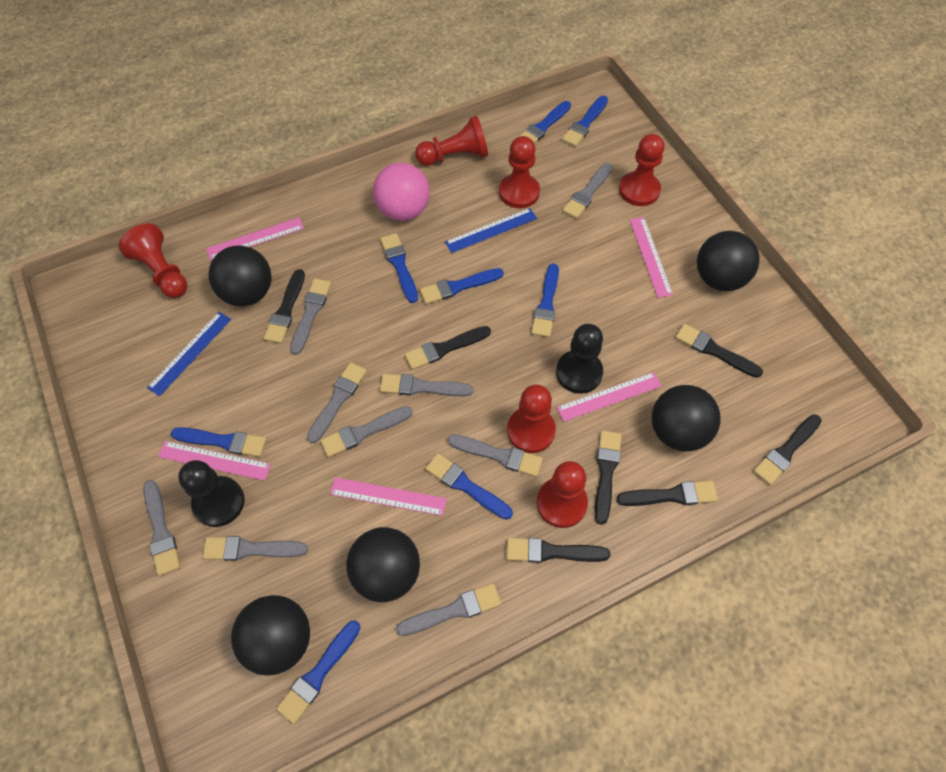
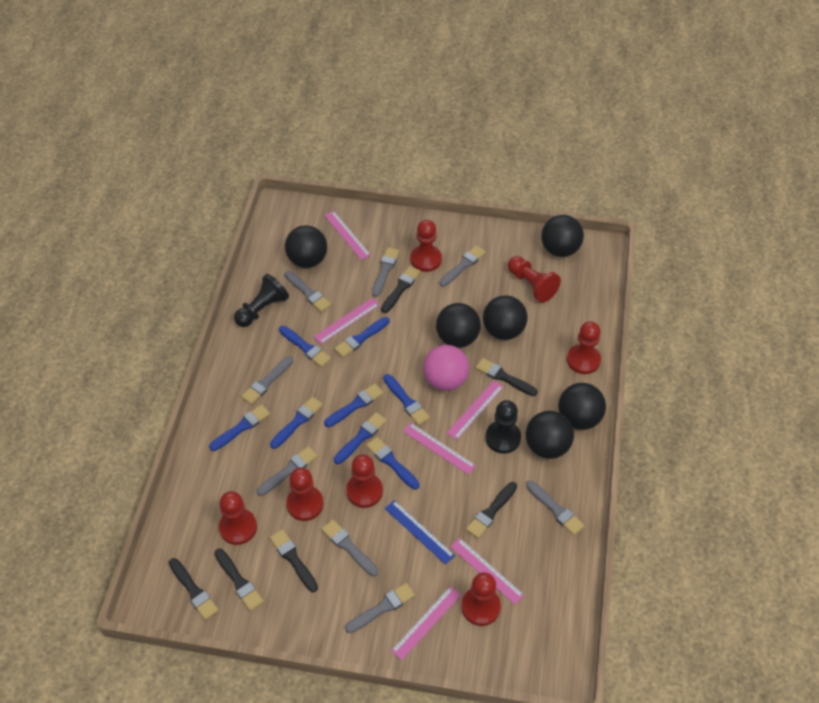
black ball: 5 -> 6
black brush: 7 -> 6
blue ruler: 2 -> 1
grey brush: 9 -> 8
pink ruler: 5 -> 6
red pawn: 6 -> 7

